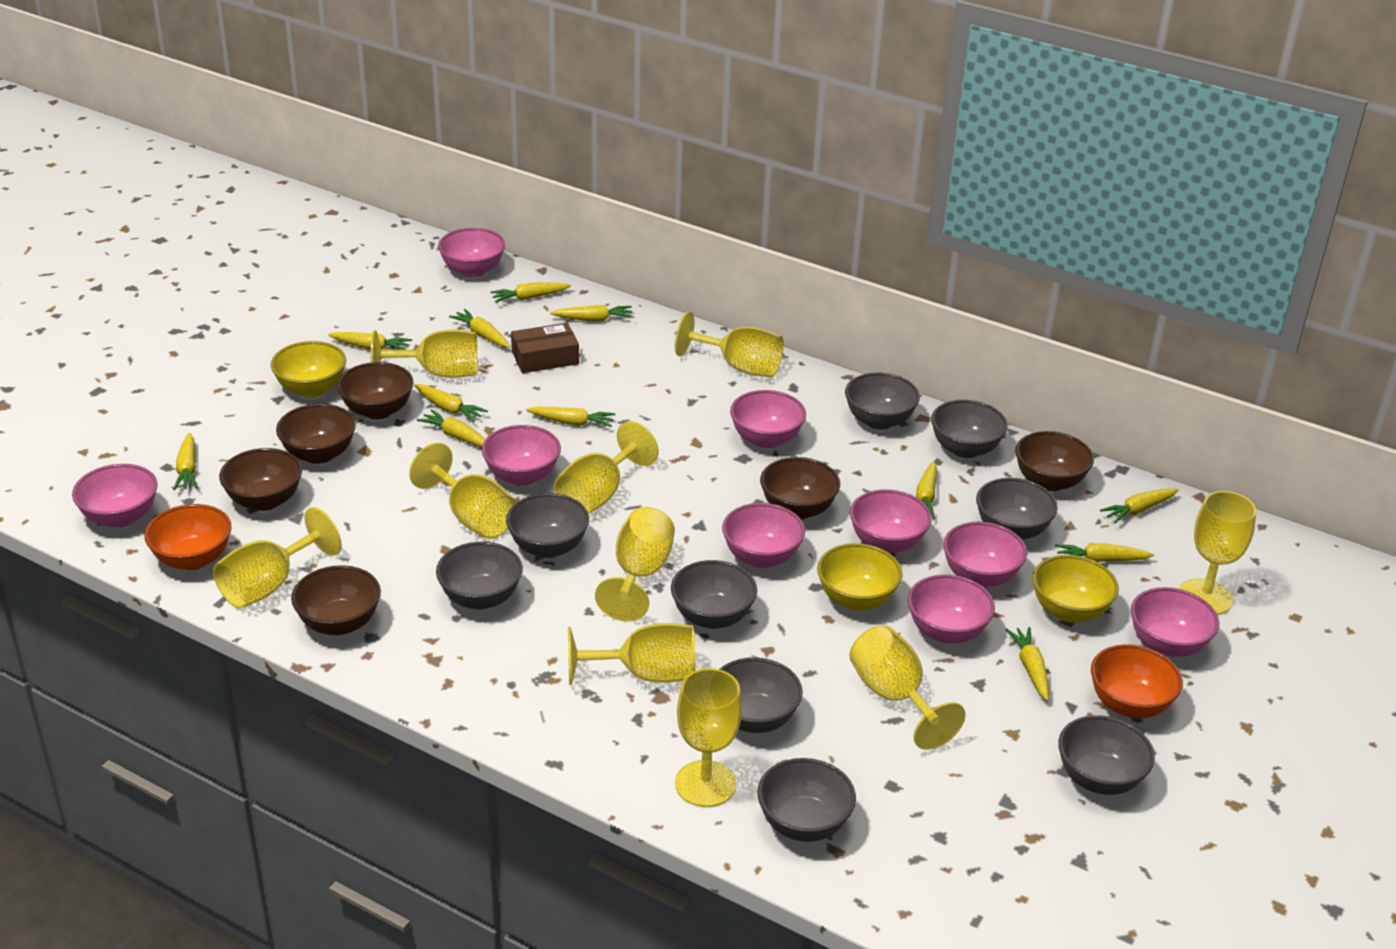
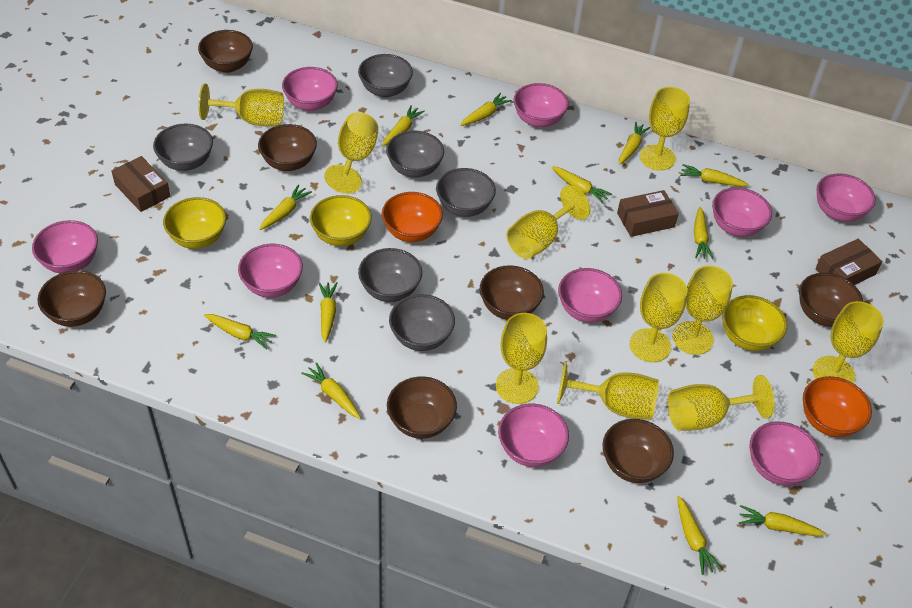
brown bowl: 6 -> 7
brown box: 1 -> 3
grey bowl: 9 -> 6

